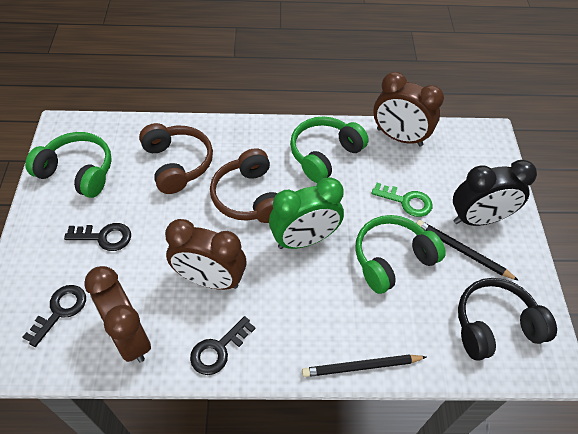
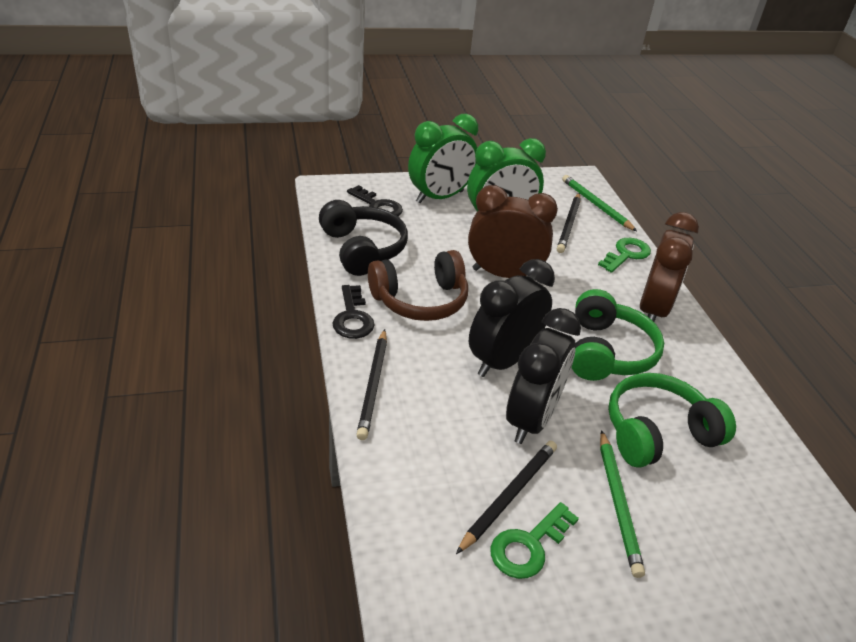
black clock: 1 -> 2
black key: 3 -> 2
black pencil: 2 -> 3
brown clock: 3 -> 2
brown headphones: 2 -> 1
green clock: 1 -> 2
green headphones: 3 -> 2
green key: 1 -> 2
green pencil: 0 -> 2

